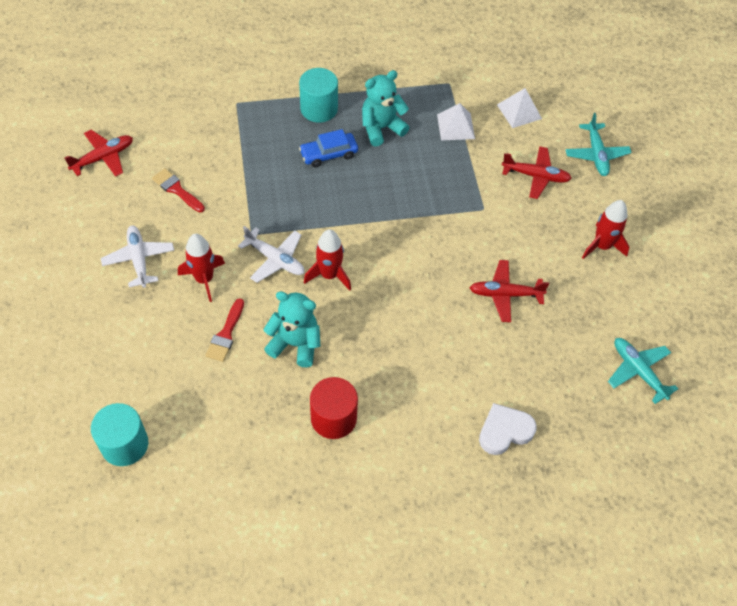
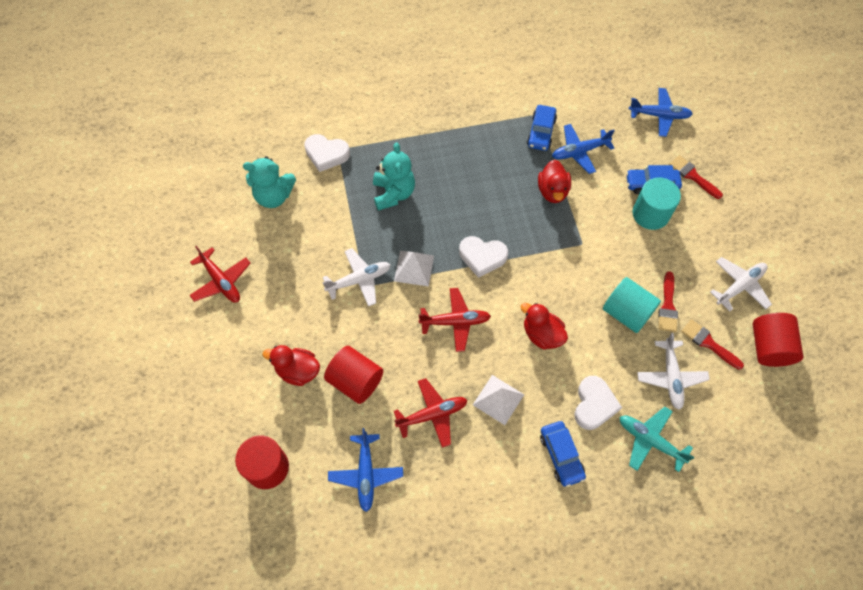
blue car: 1 -> 3
blue plane: 0 -> 3
red brush: 2 -> 3
red cylinder: 1 -> 3
red duck: 0 -> 3
red rocket: 3 -> 0
turquoise plane: 2 -> 1
white heart: 1 -> 3
white plane: 2 -> 3

